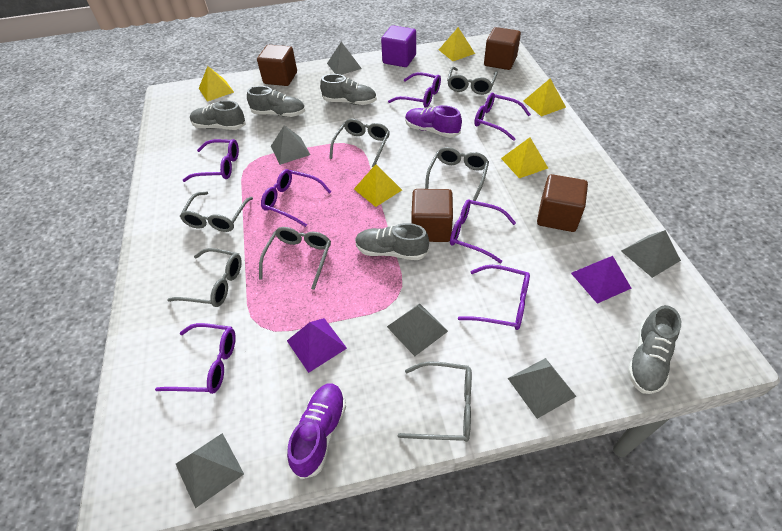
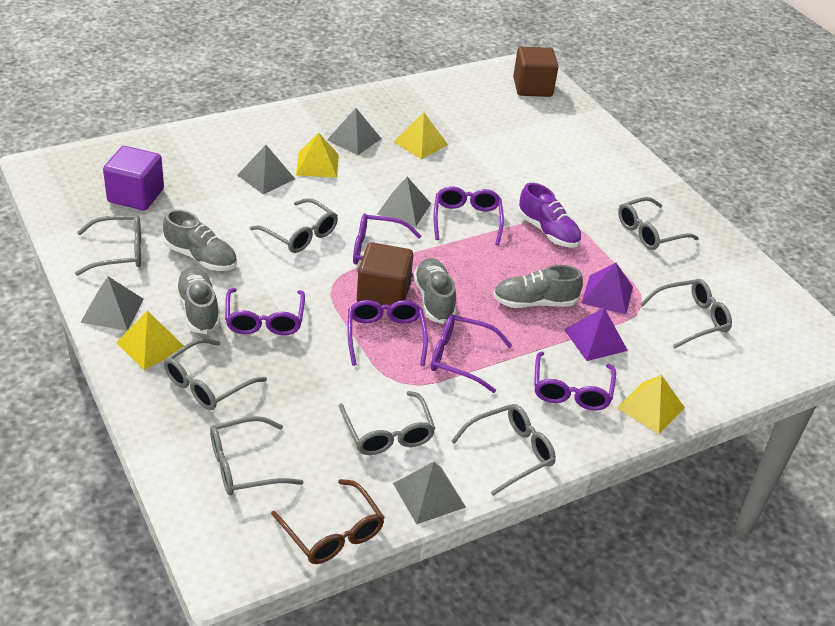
brown cube: 4 -> 2
brown glasses: 0 -> 1
grey glasses: 7 -> 8
grey pyramid: 6 -> 5
grey shoe: 5 -> 4
purple glasses: 7 -> 6
purple shoe: 2 -> 1
yellow pyramid: 5 -> 4

